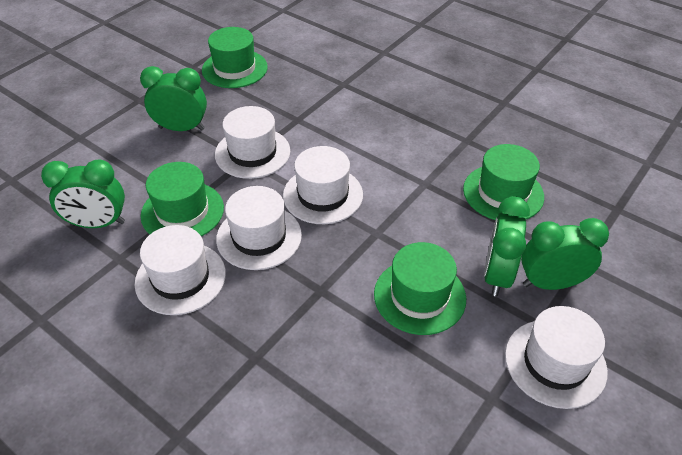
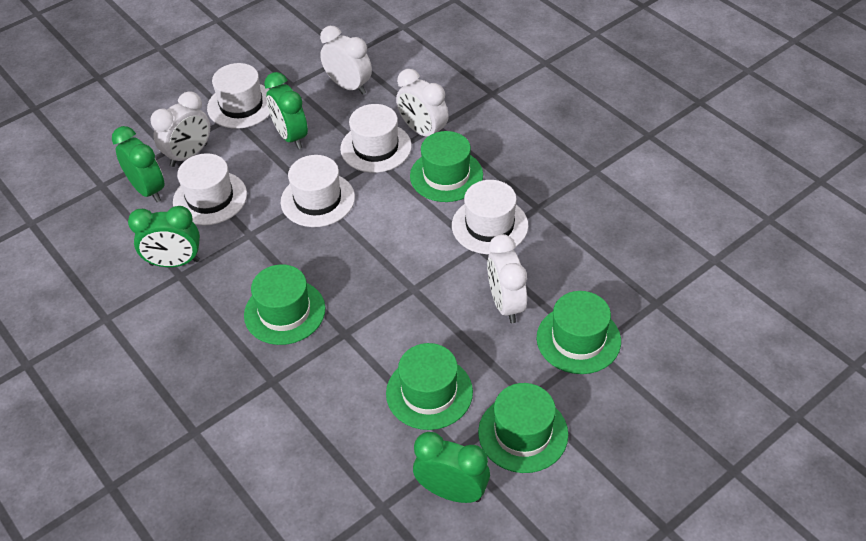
green hat: 4 -> 5
white clock: 0 -> 4

